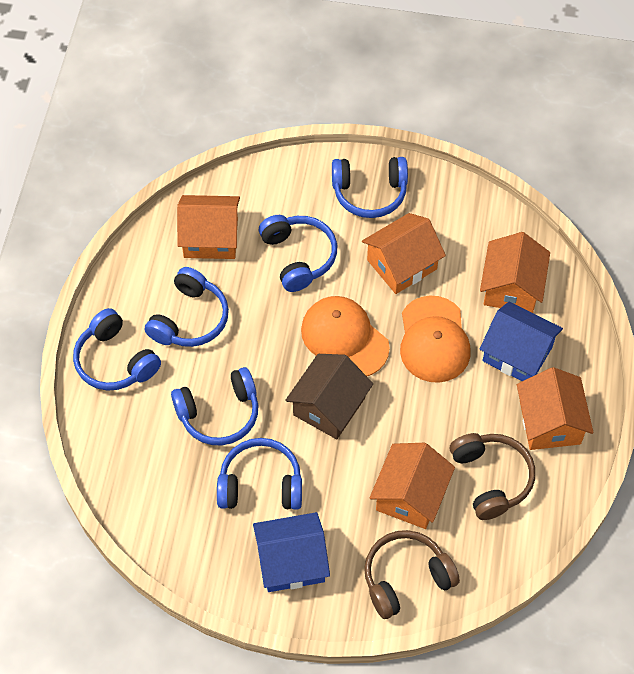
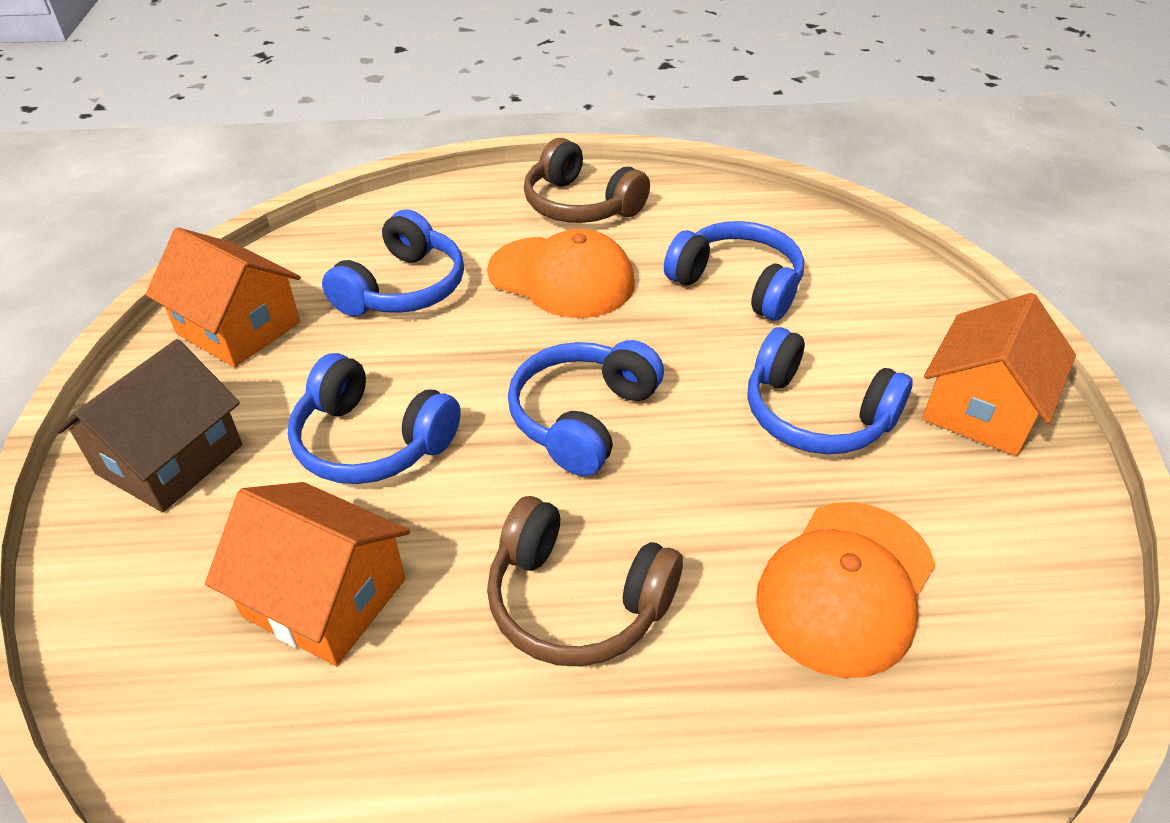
blue headphones: 6 -> 5
blue house: 2 -> 0
orange house: 5 -> 3

